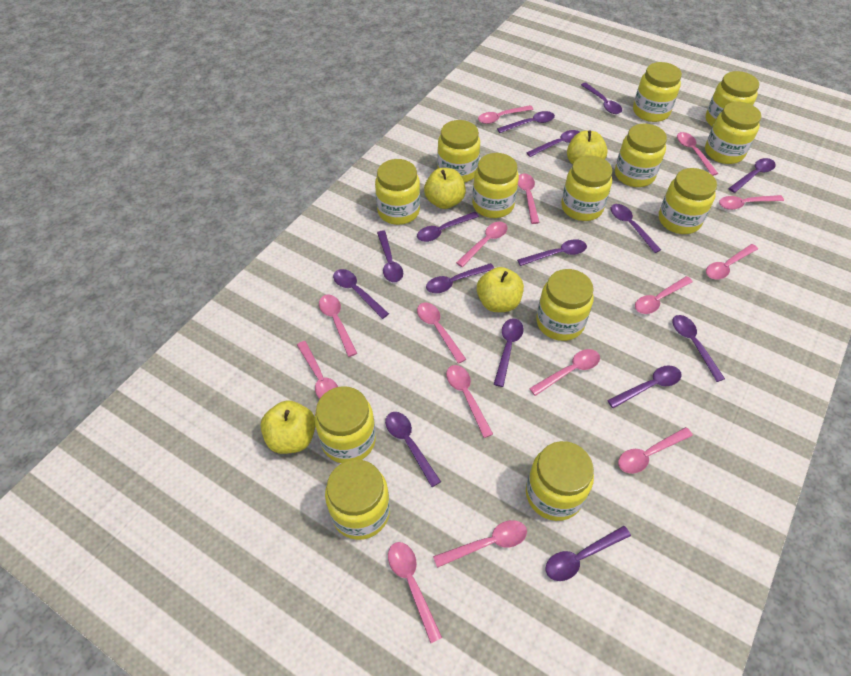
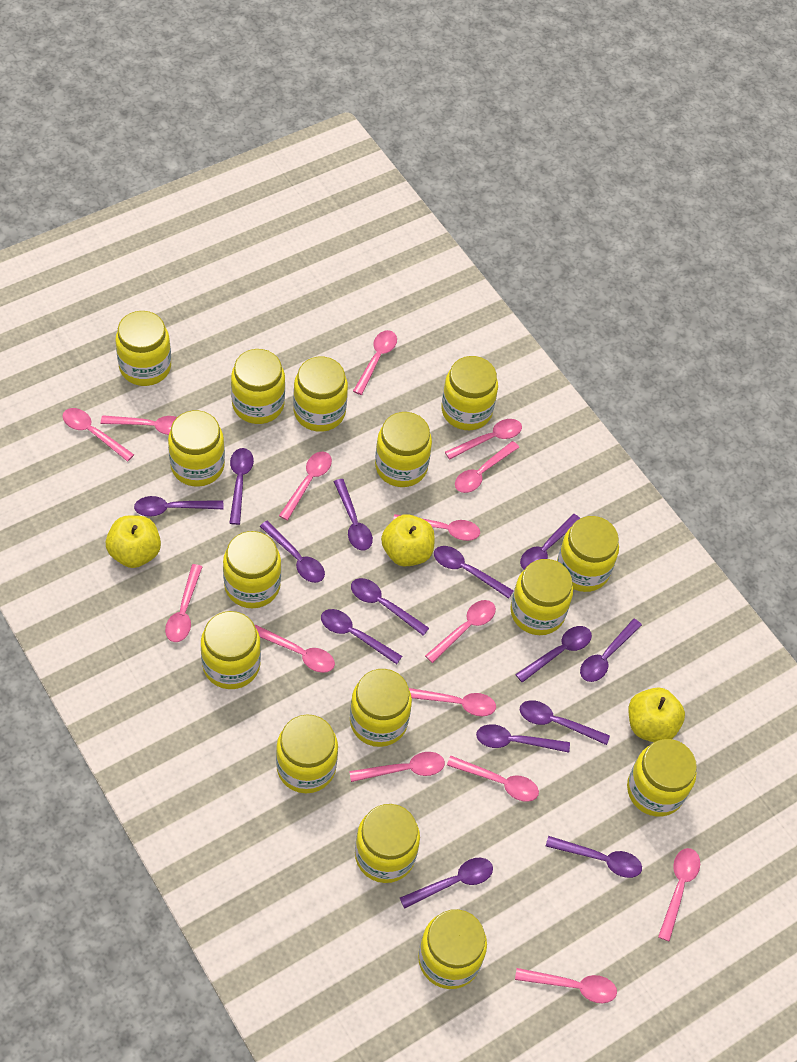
purple spoon: 15 -> 14
yellow apple: 4 -> 3
yellow jar: 13 -> 15

